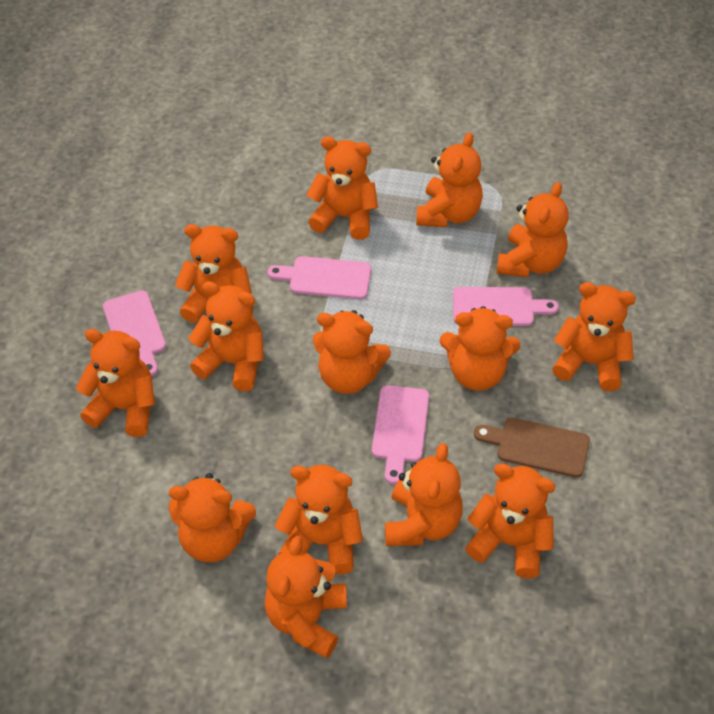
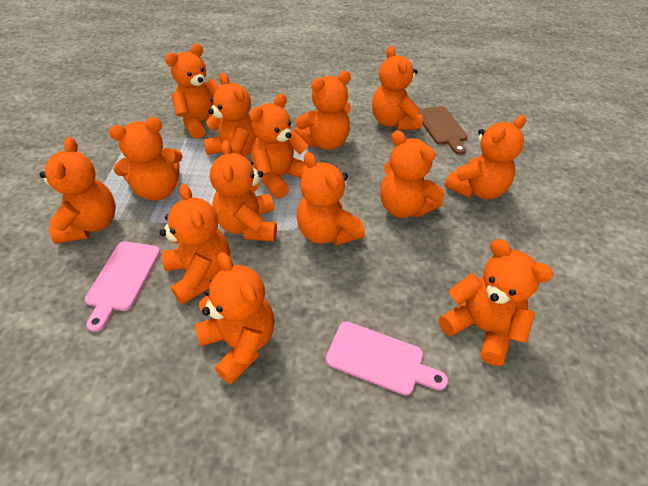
pink cutting board: 4 -> 2

